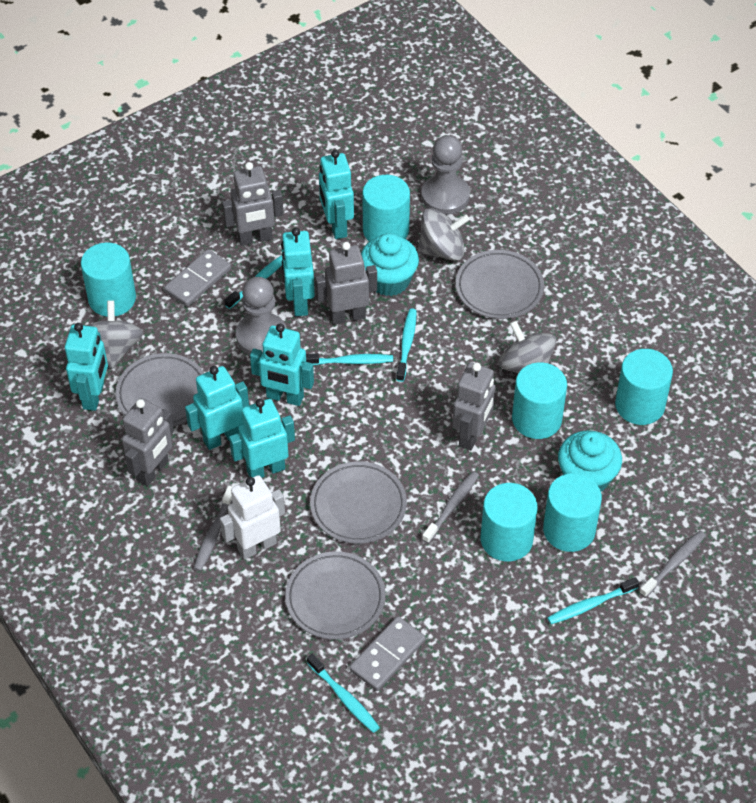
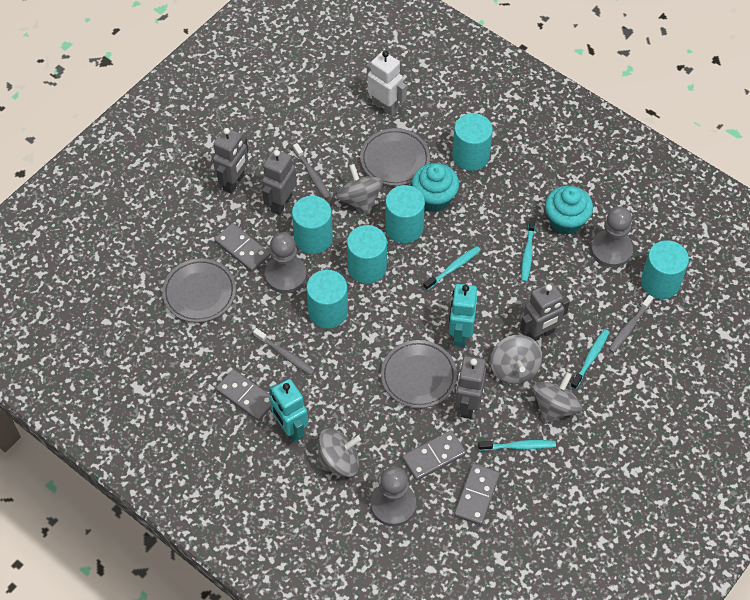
grey domino: 2 -> 4
grey pawn: 2 -> 3
grey plate: 4 -> 3
grey spinning top: 3 -> 4
turquoise robot: 6 -> 2
turquoise toothbrush: 5 -> 4

